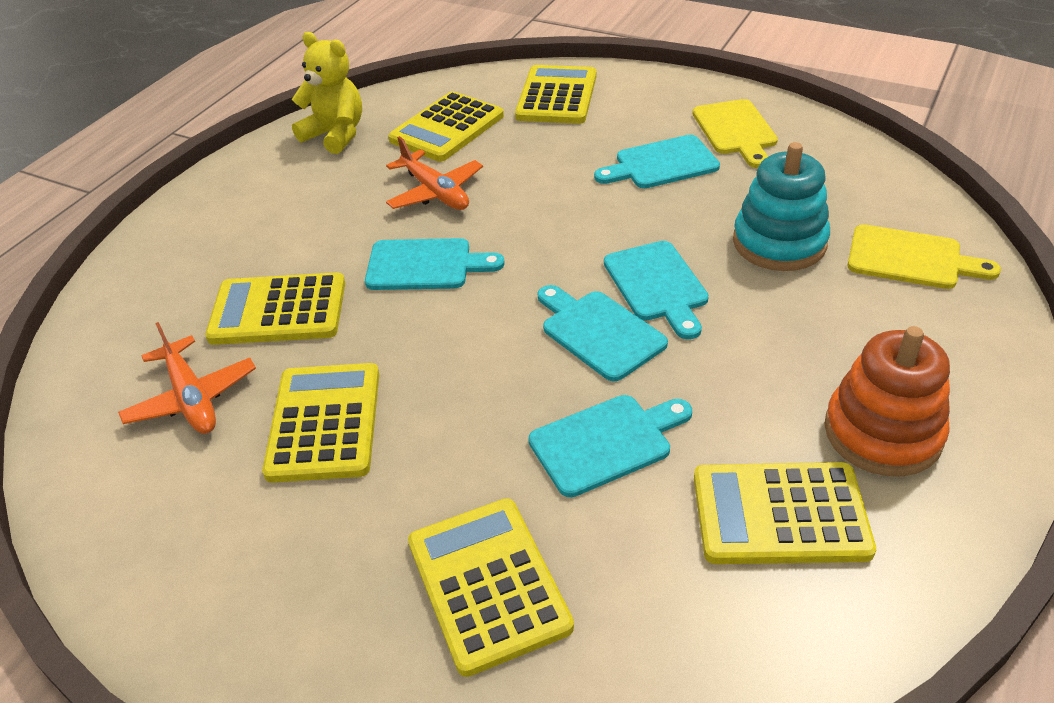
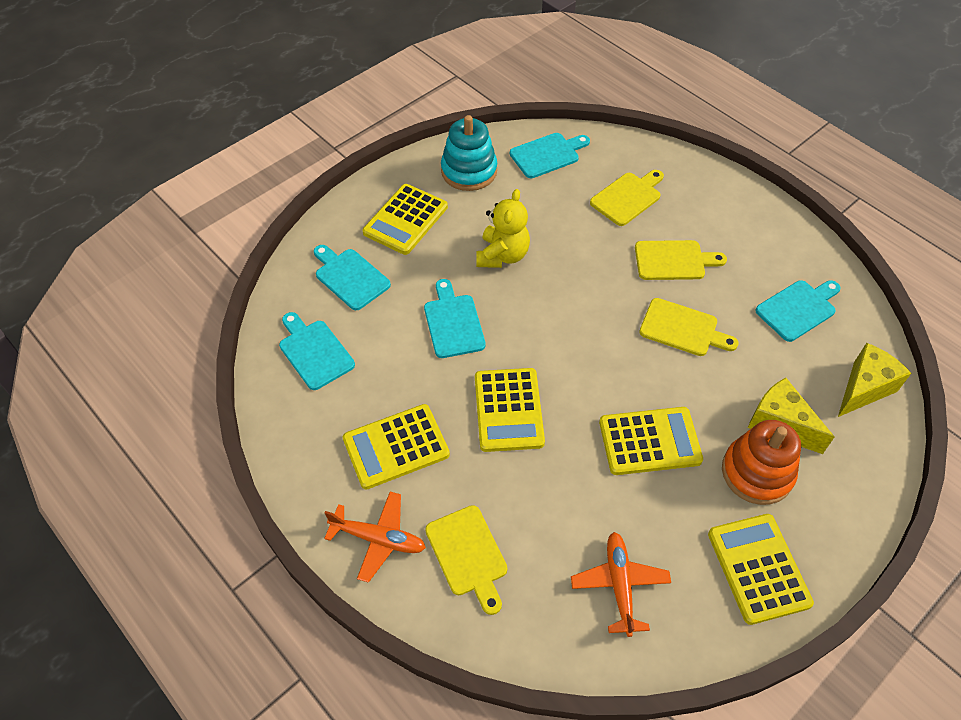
yellow calculator: 6 -> 5
yellow cheese: 0 -> 2
yellow cutting board: 2 -> 4

